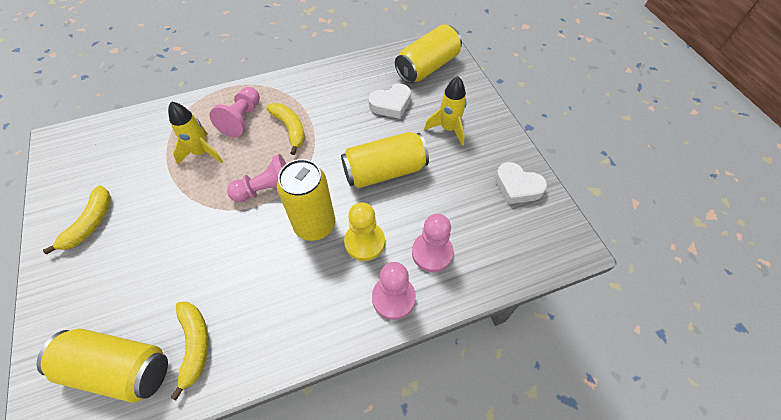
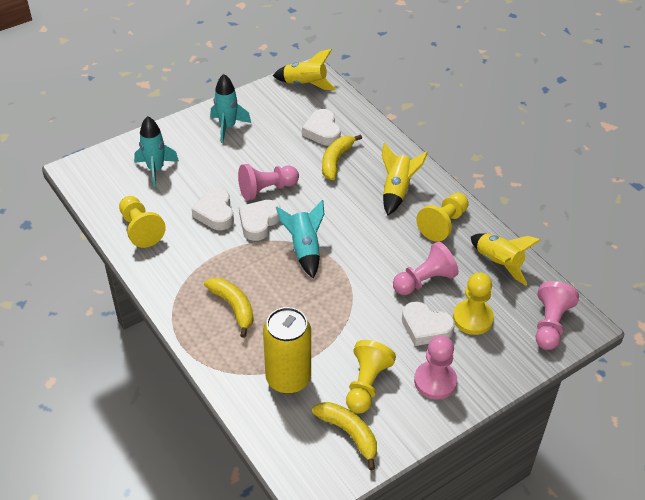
turquoise rocket: 0 -> 3
white heart: 2 -> 4
yellow can: 4 -> 1
yellow pawn: 1 -> 4
yellow rocket: 2 -> 3

